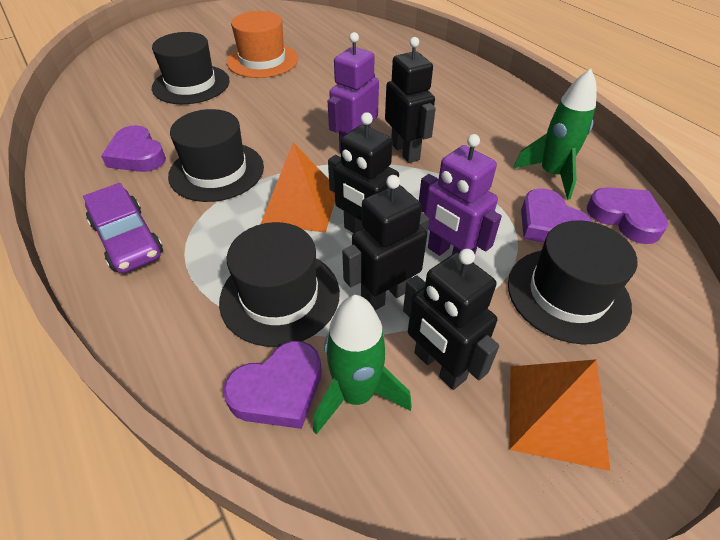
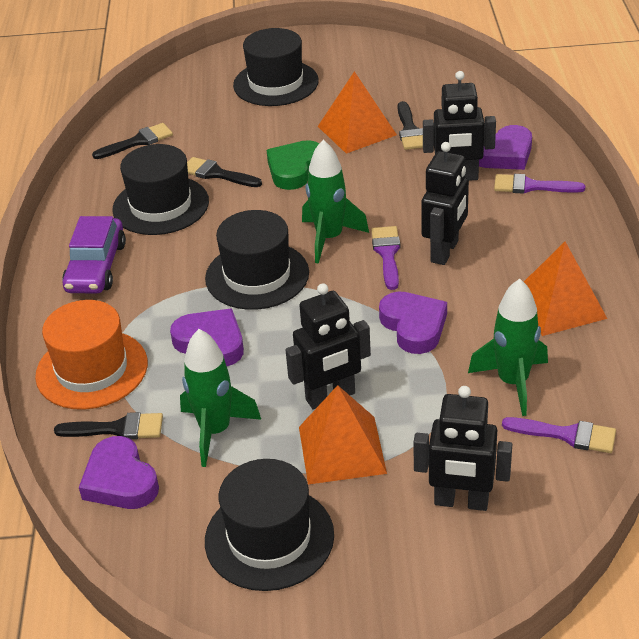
black brush: 0 -> 4
green heart: 0 -> 1
green rocket: 2 -> 3
orange pyramid: 2 -> 3
purple brush: 0 -> 3
purple robot: 2 -> 0

